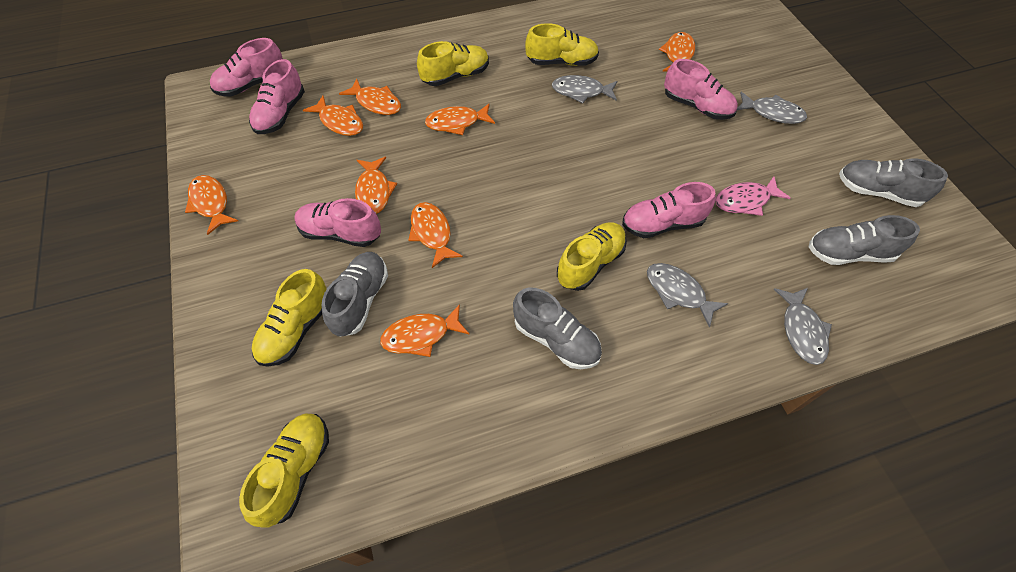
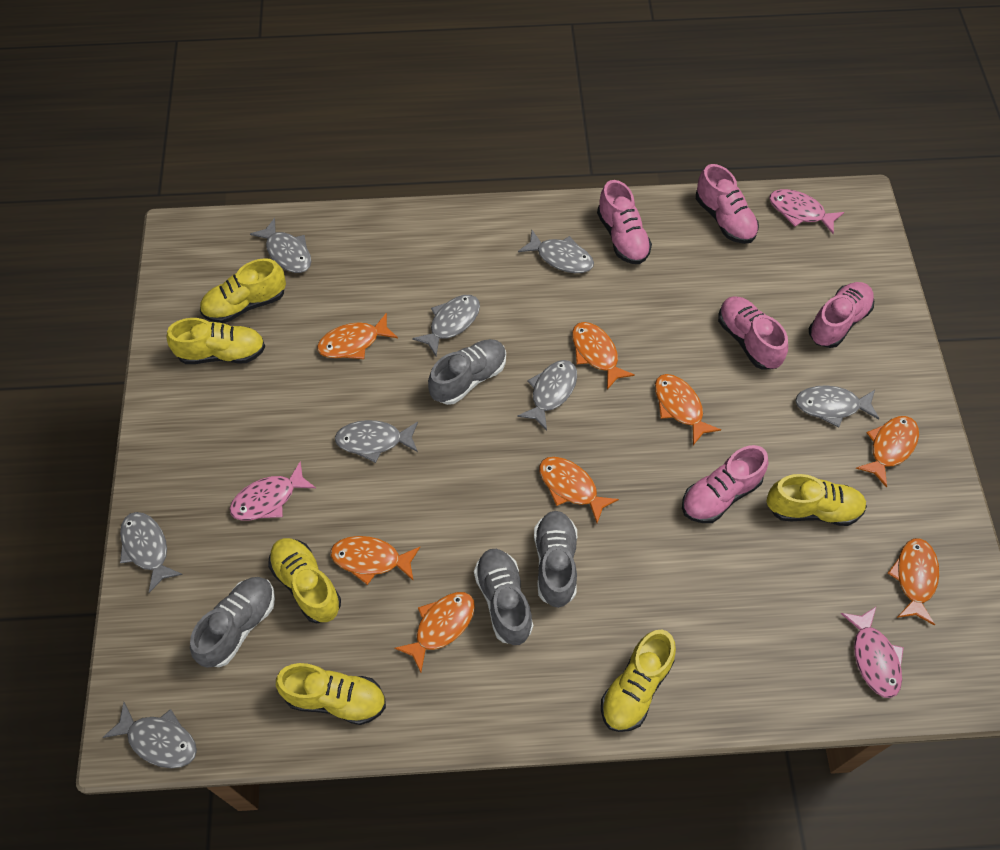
grey fish: 4 -> 8
pink fish: 1 -> 3
yellow shoe: 5 -> 6

